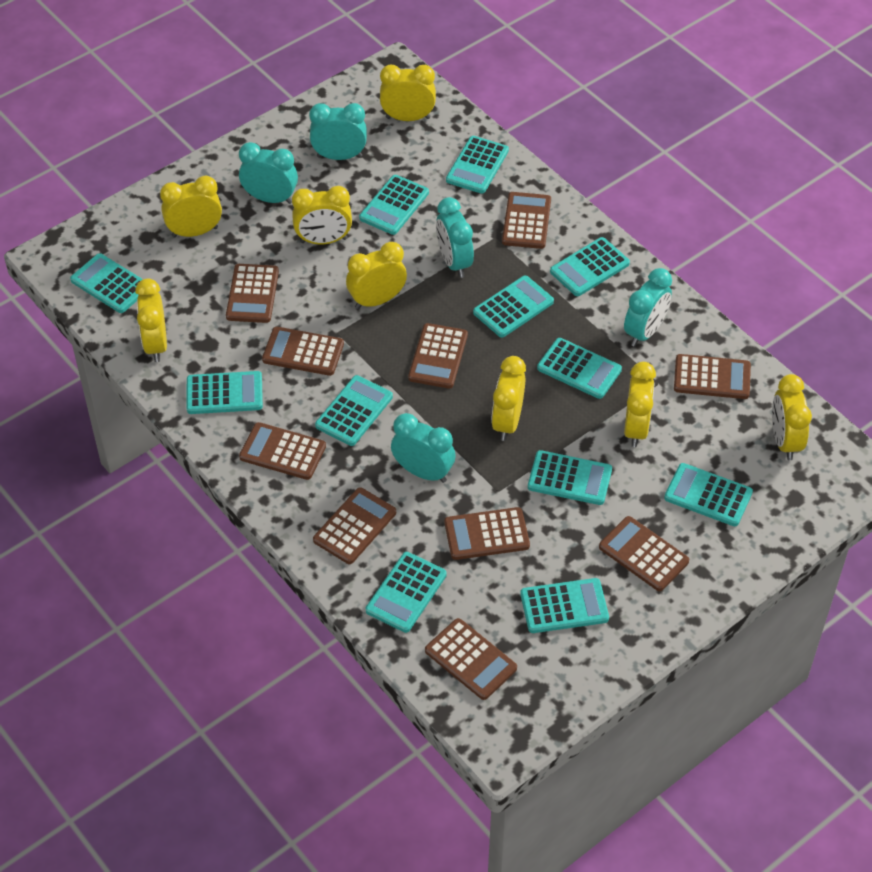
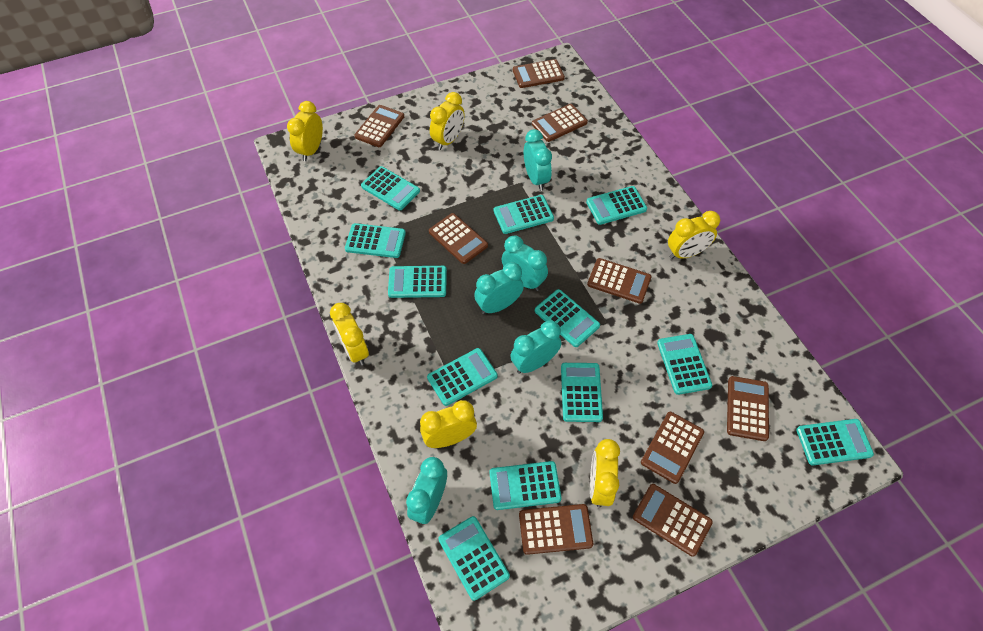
brown calculator: 10 -> 9
yellow clock: 8 -> 6

